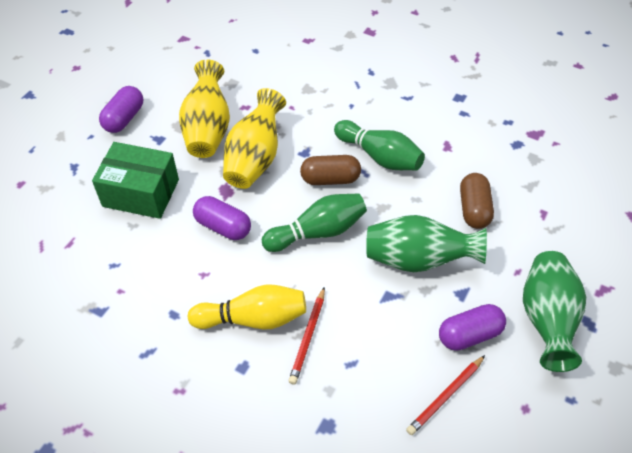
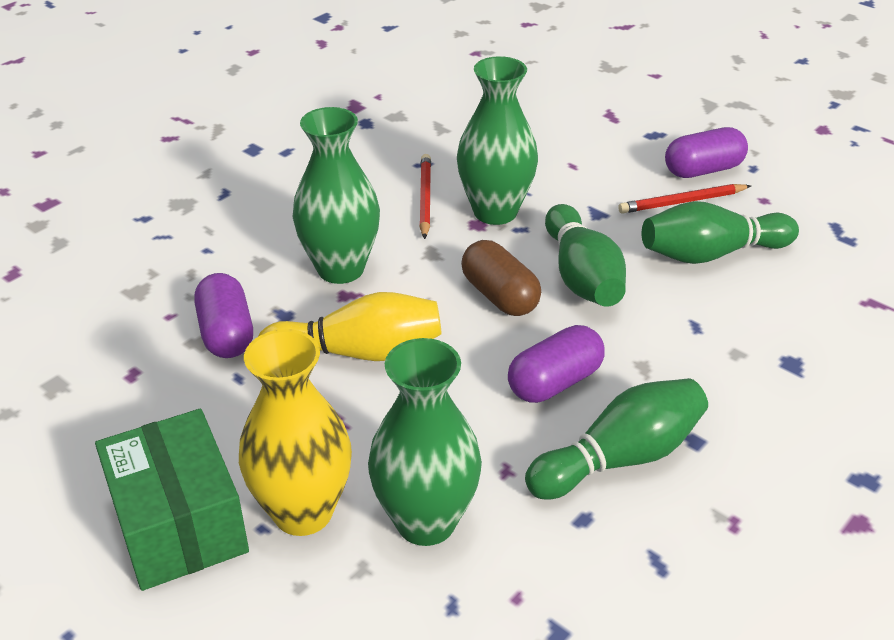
brown capsule: 2 -> 1
green bowling pin: 2 -> 3
green vase: 2 -> 3
yellow vase: 2 -> 1

